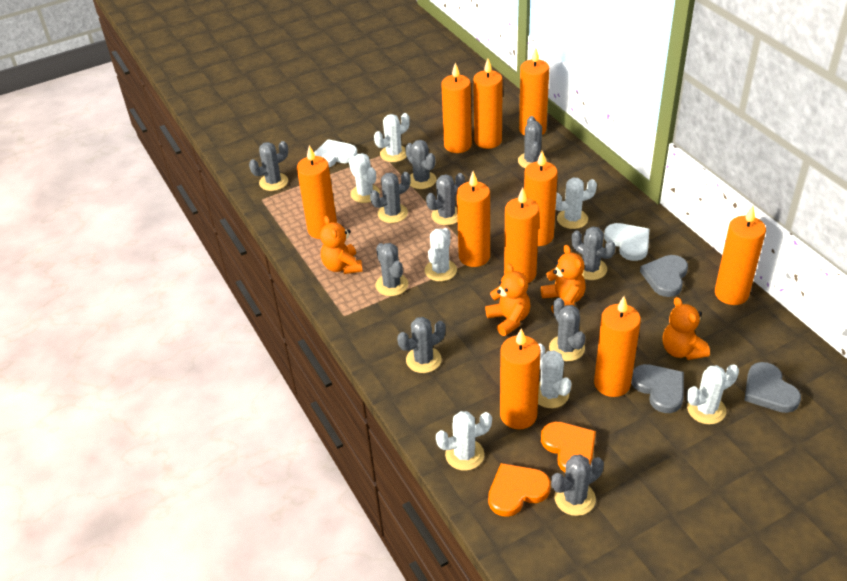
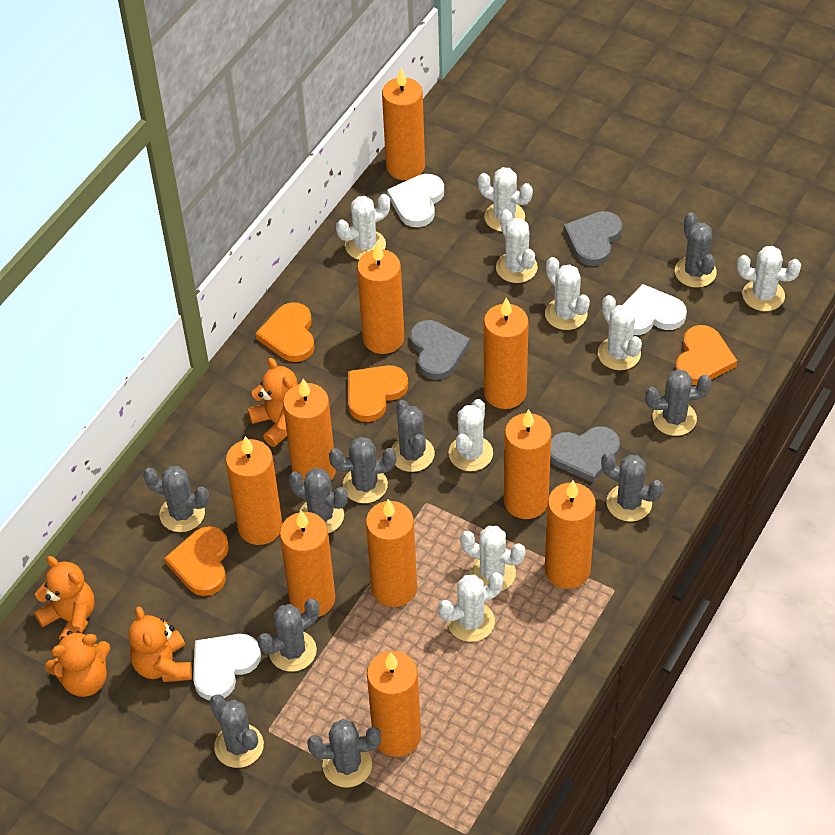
orange heart: 2 -> 4
white cactus: 7 -> 9
white heart: 2 -> 3

